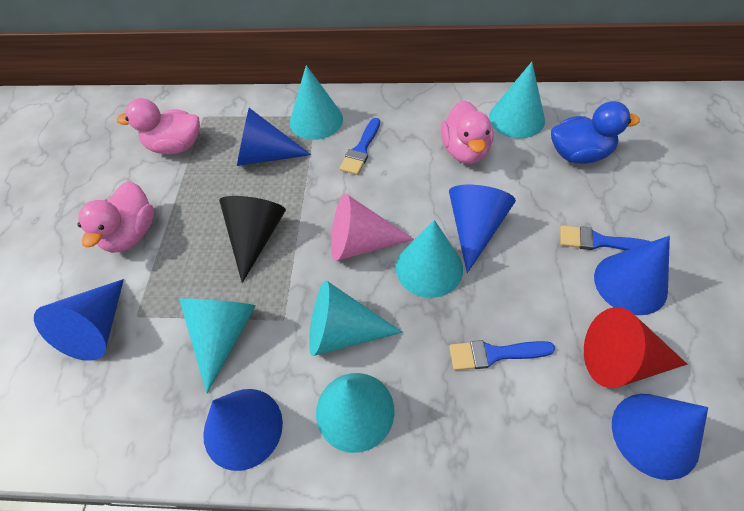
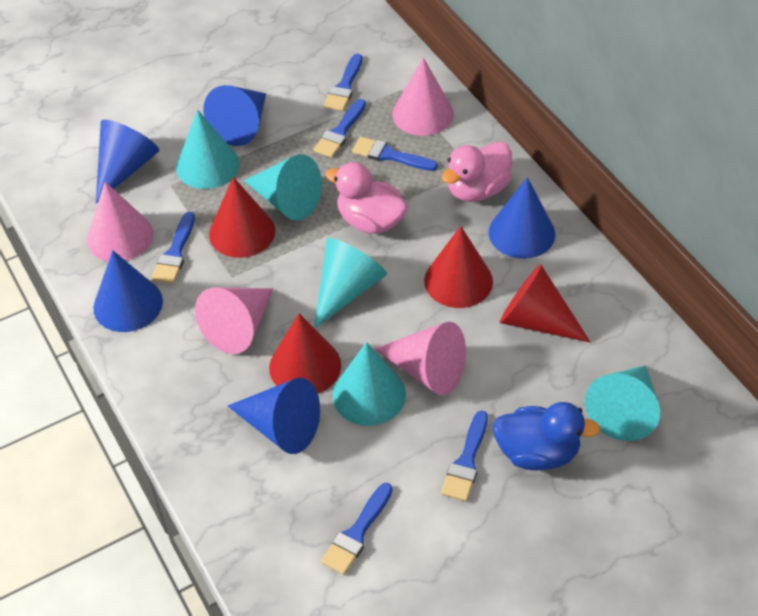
black cone: 1 -> 0
blue brush: 3 -> 6
blue cone: 6 -> 5
pink cone: 1 -> 4
pink duck: 3 -> 2
red cone: 1 -> 4
turquoise cone: 6 -> 5

